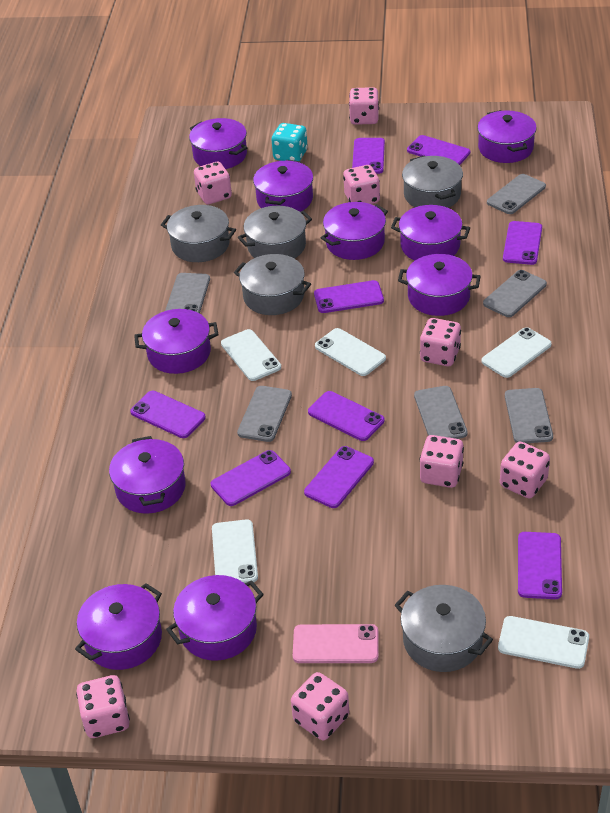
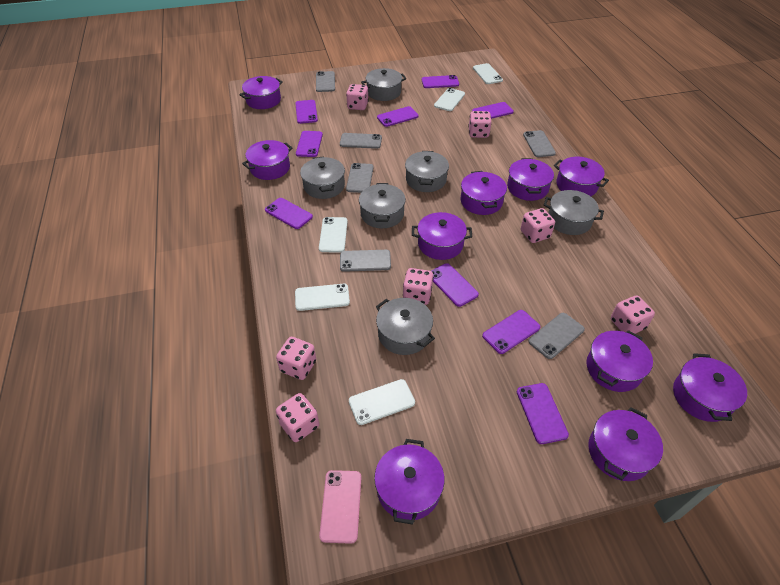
grey pot: 5 -> 6
pink dice: 8 -> 7
turquoise dice: 1 -> 0

